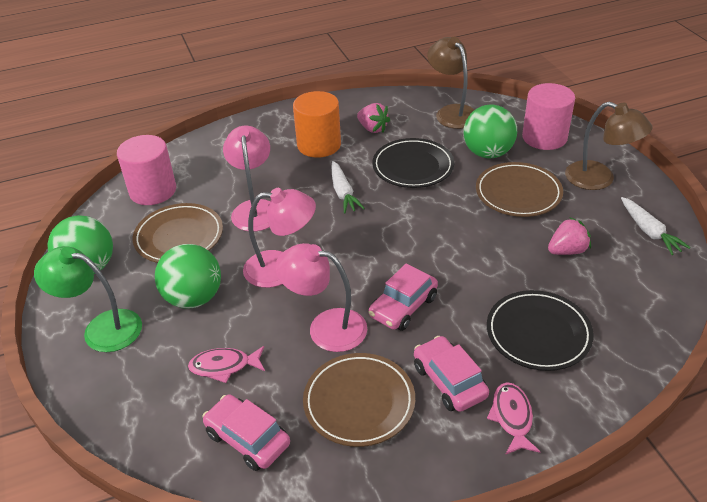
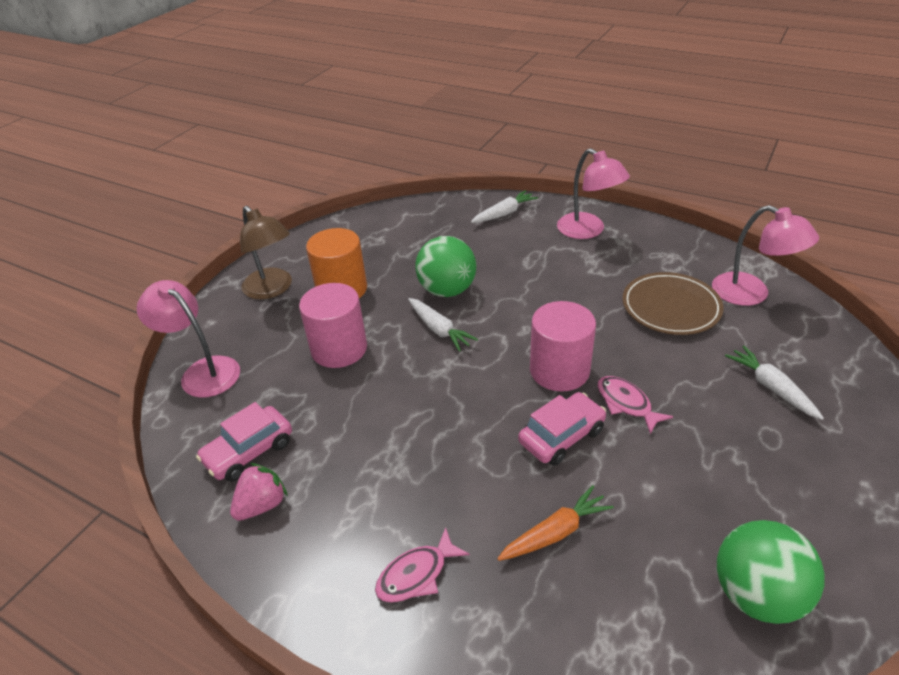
black plate: 2 -> 0
brown lamp: 2 -> 1
brown plate: 3 -> 1
green ball: 3 -> 2
green lamp: 1 -> 0
orange carrot: 0 -> 1
pink car: 3 -> 2
pink strawberry: 2 -> 1
white carrot: 2 -> 3

